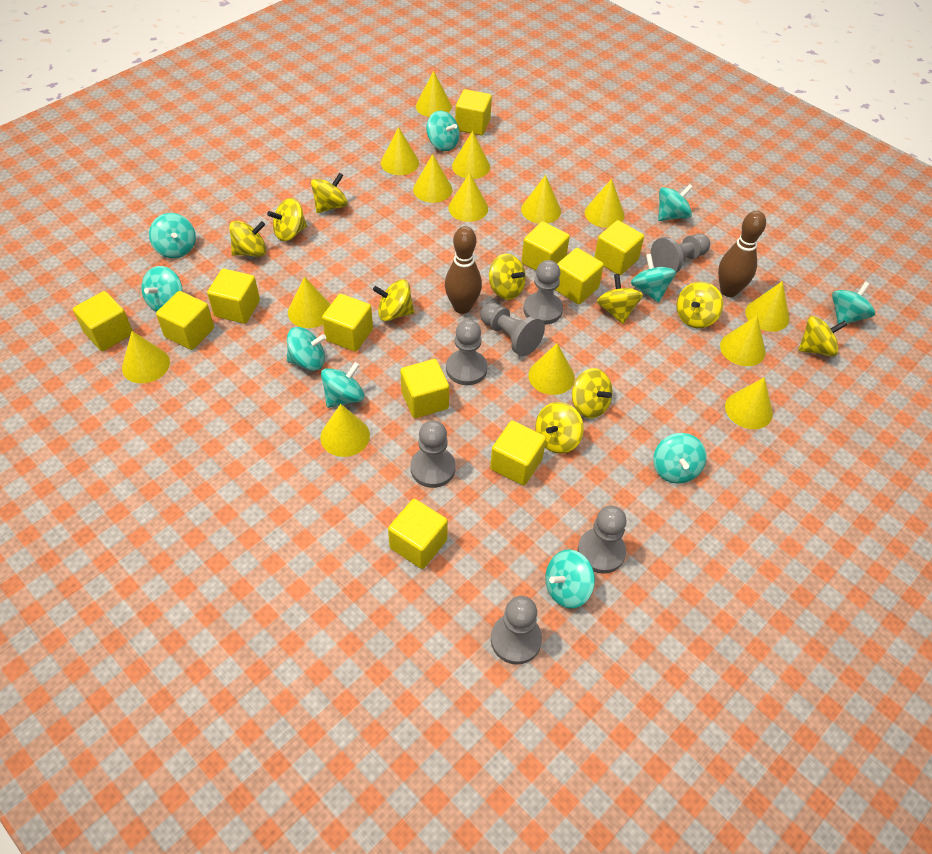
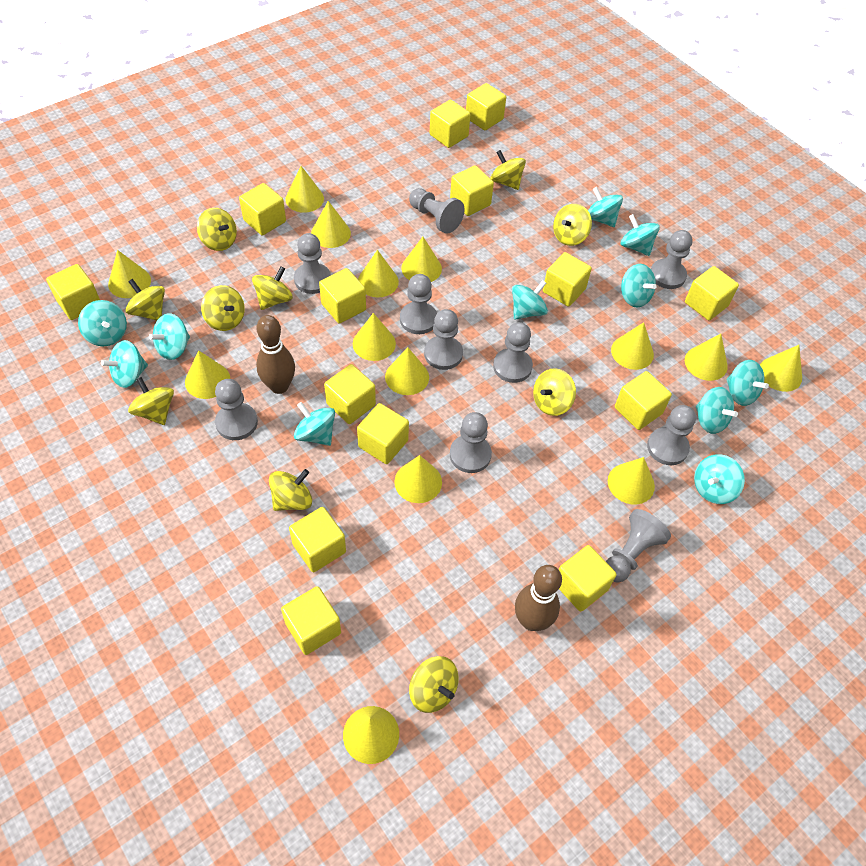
grey pawn: 7 -> 10
turquoise spinning top: 10 -> 11
yellow cube: 11 -> 14

